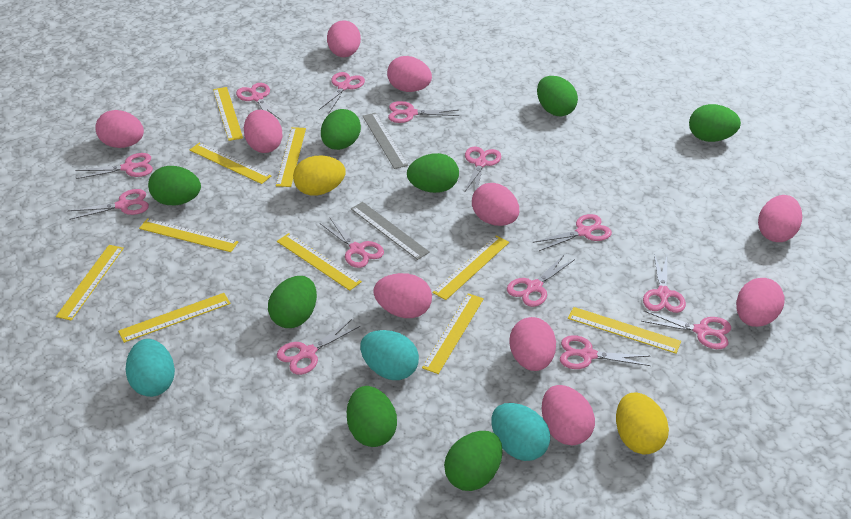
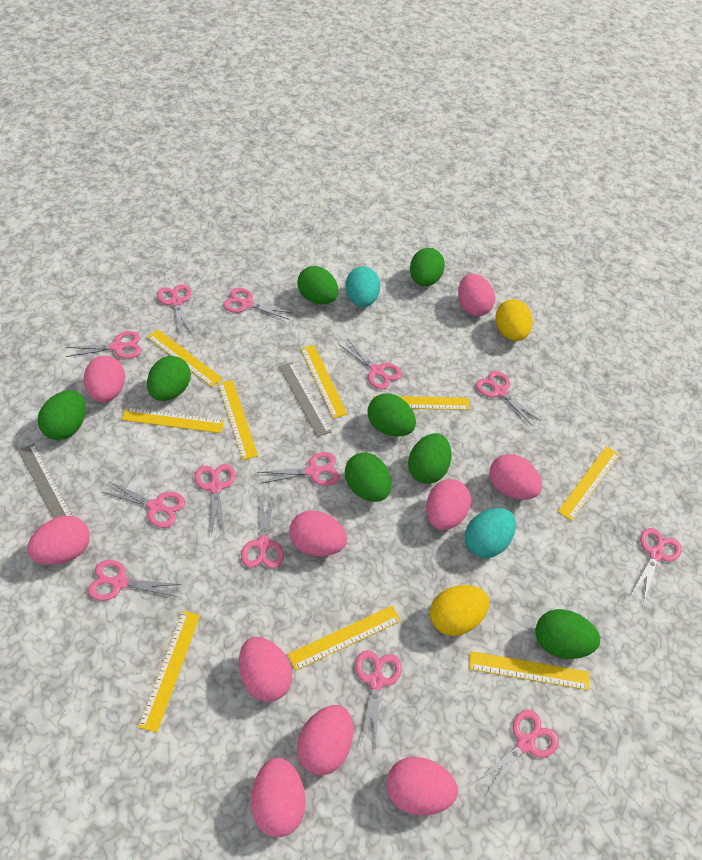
turquoise egg: 3 -> 2
yellow ruler: 10 -> 9

